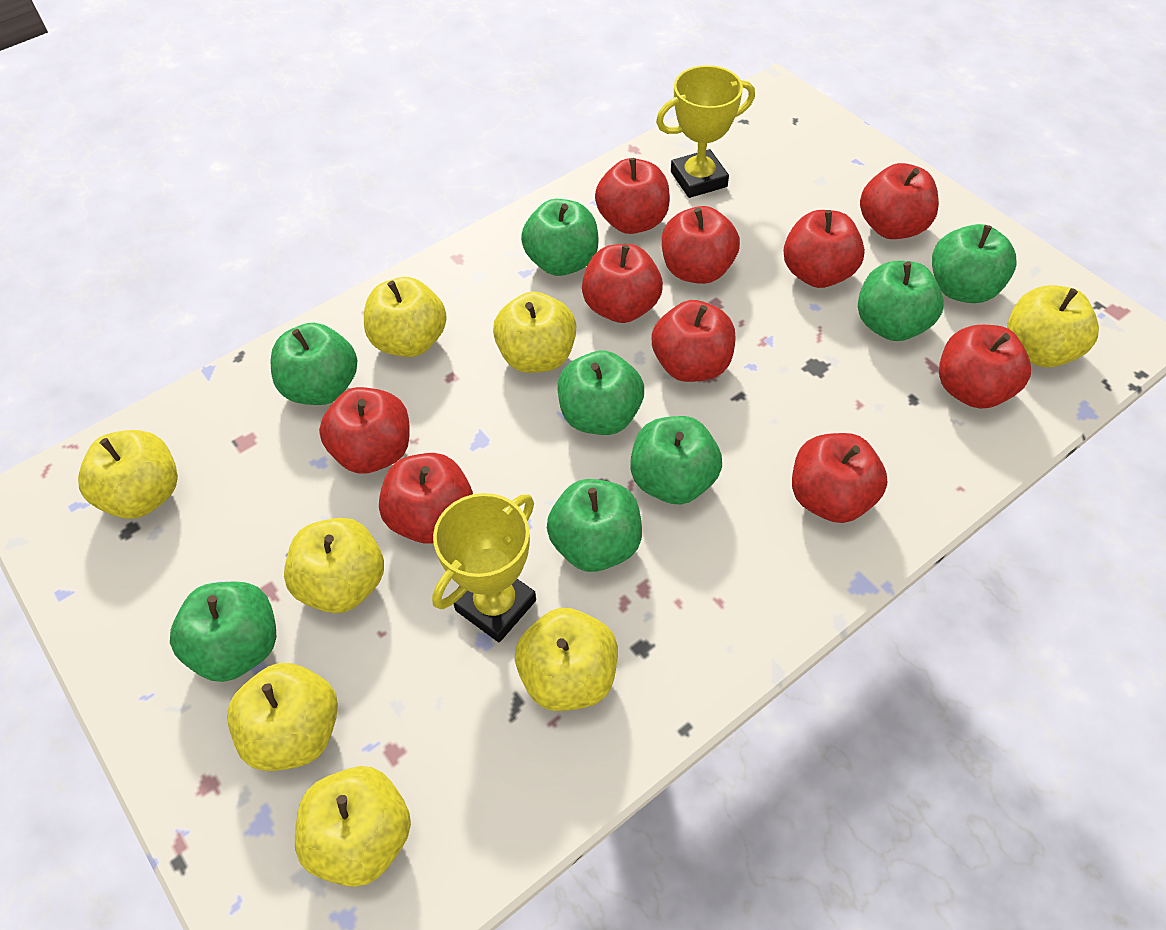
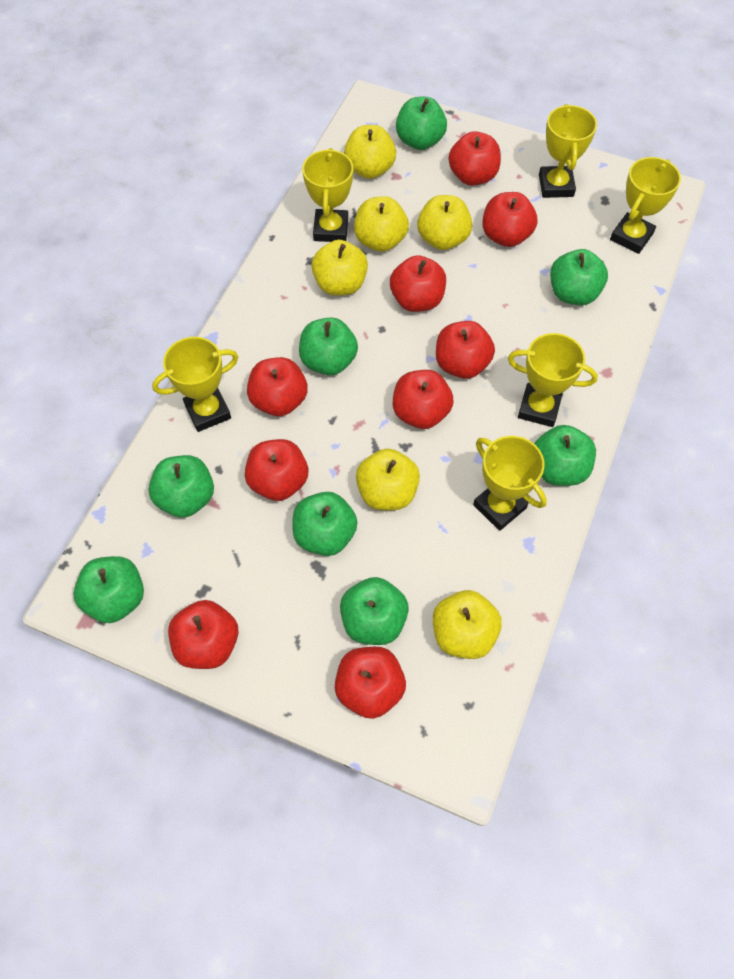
red apple: 10 -> 9
yellow apple: 8 -> 6
yellow trophy: 2 -> 6

